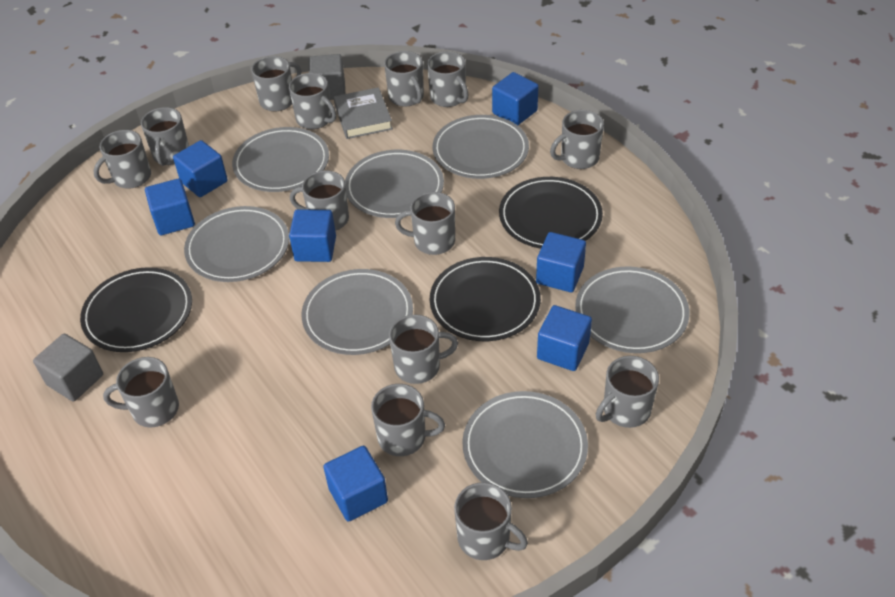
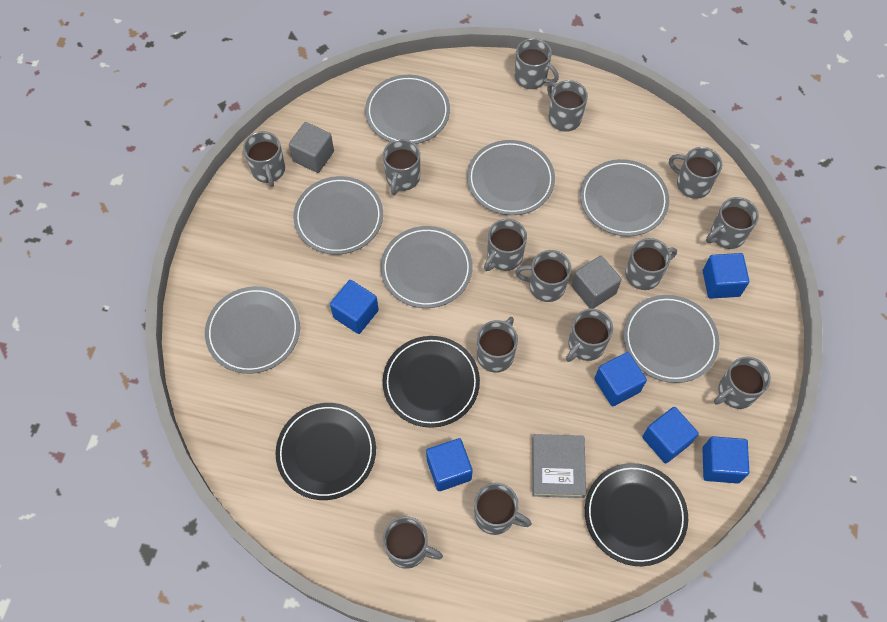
blue cube: 7 -> 6

